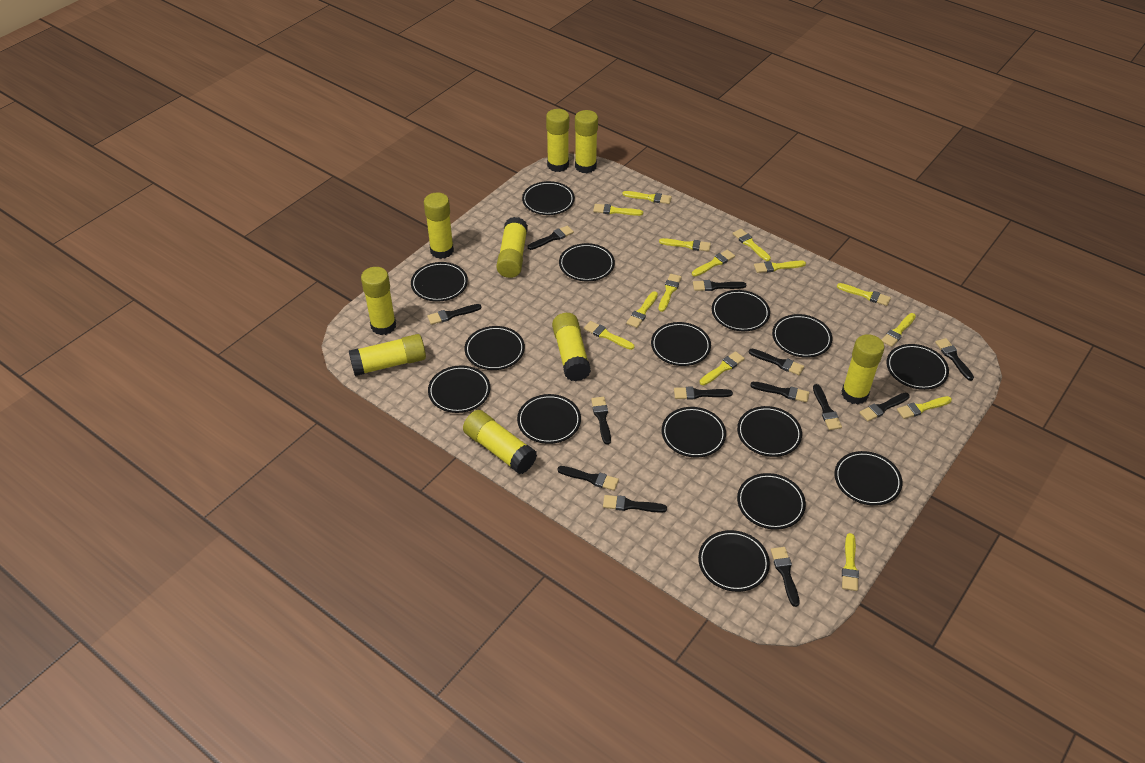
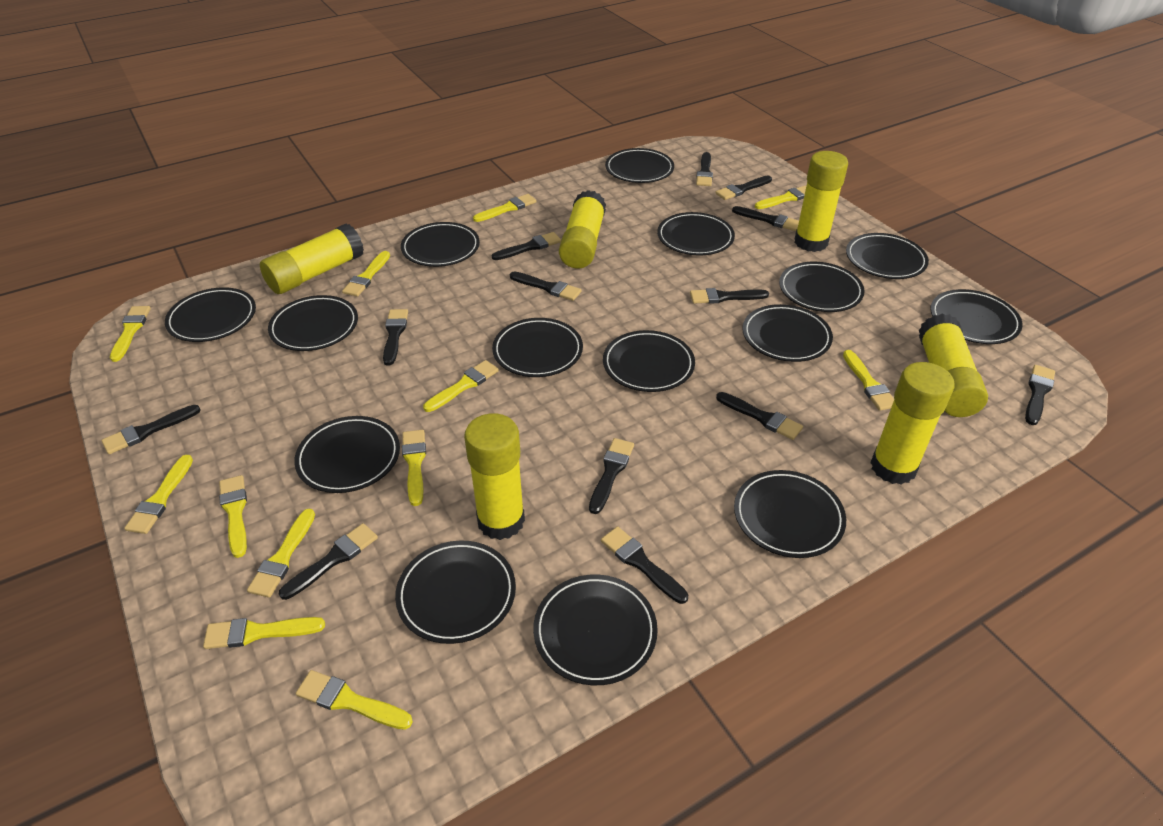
yellow brush: 14 -> 12
yellow glue stick: 9 -> 6

